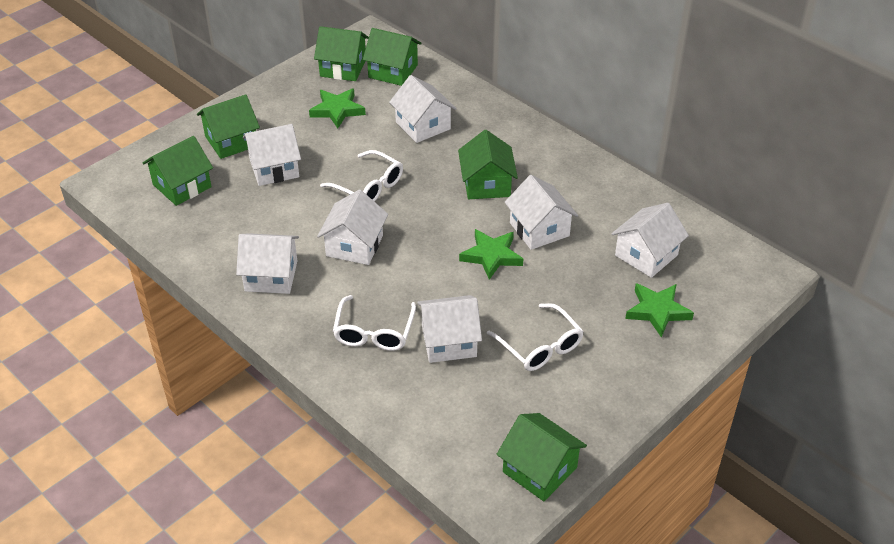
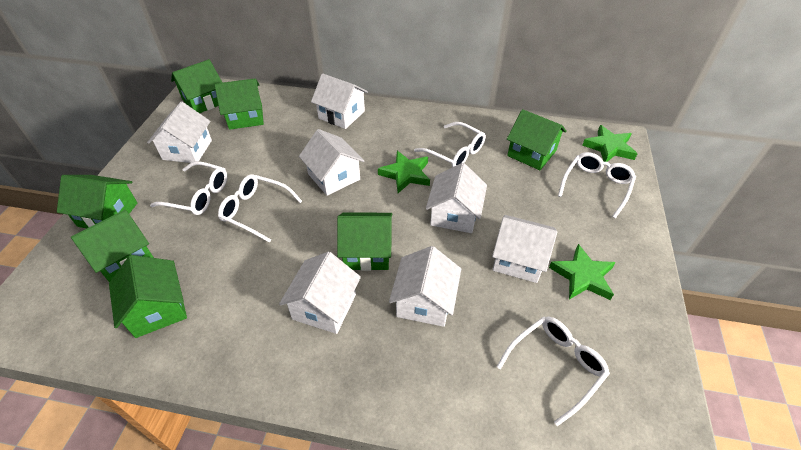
green house: 6 -> 7
white glasses: 3 -> 5

